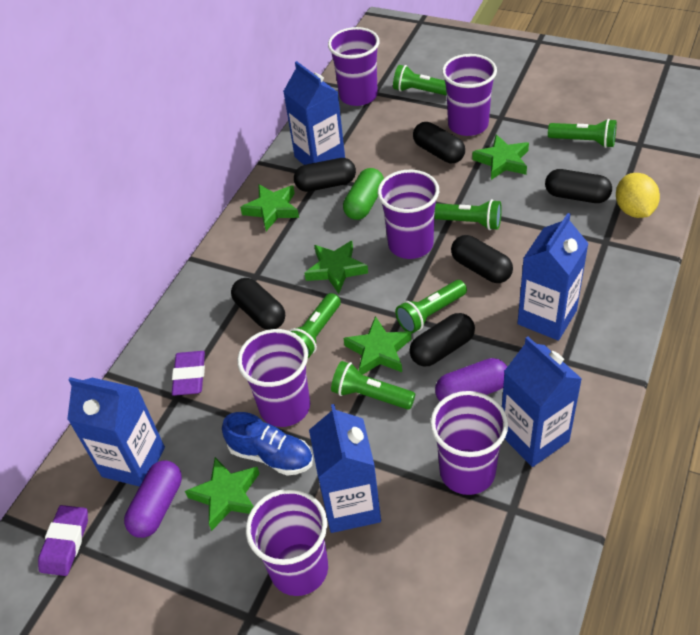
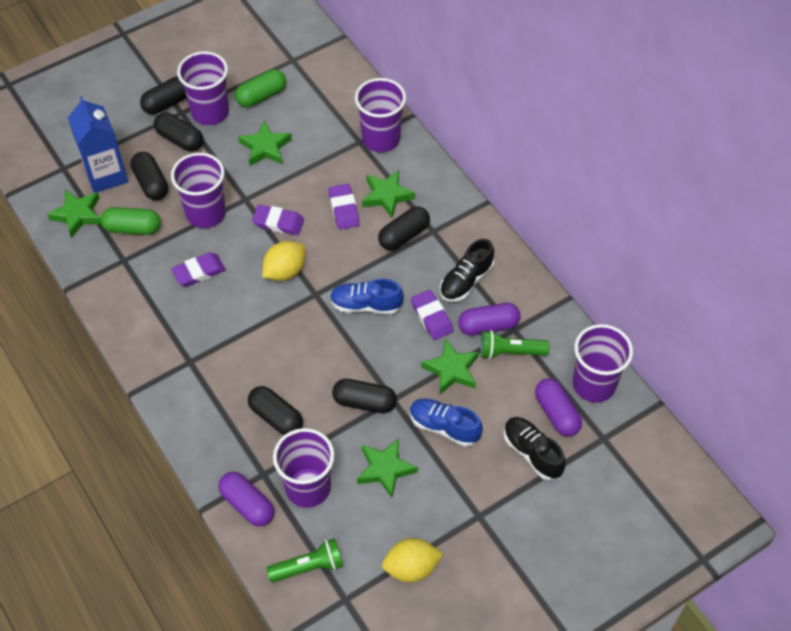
black shoe: 0 -> 2
blue carton: 5 -> 1
blue shoe: 1 -> 2
green capsule: 1 -> 2
green flashlight: 6 -> 2
purple capsule: 2 -> 3
purple cup: 6 -> 5
purple eraser: 2 -> 4
yellow lemon: 1 -> 2

